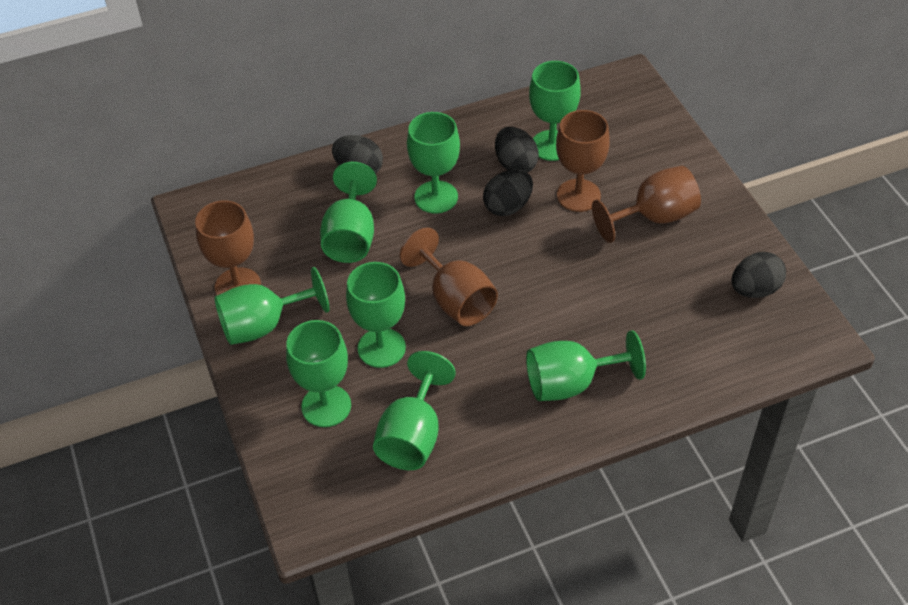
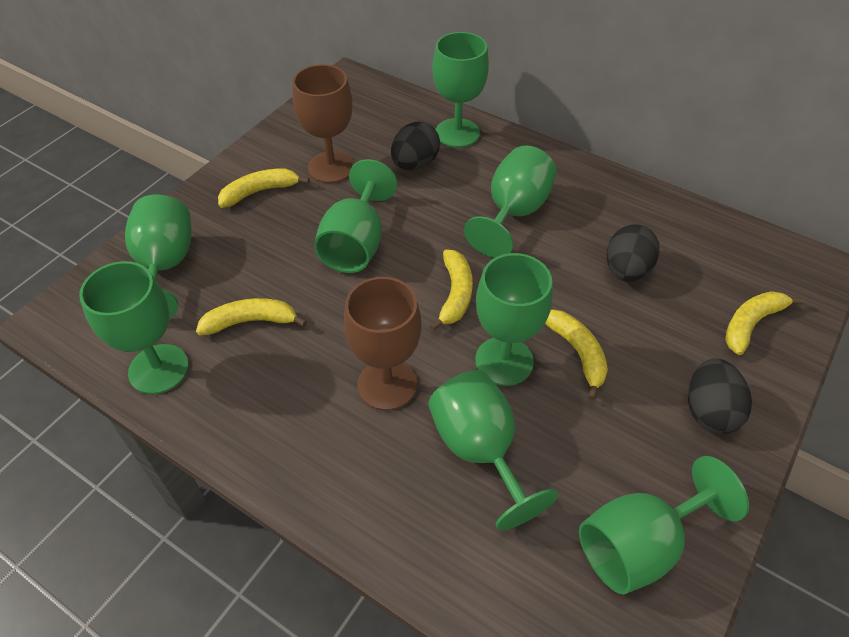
black egg: 4 -> 3
brown goblet: 4 -> 2
yellow banana: 0 -> 5

